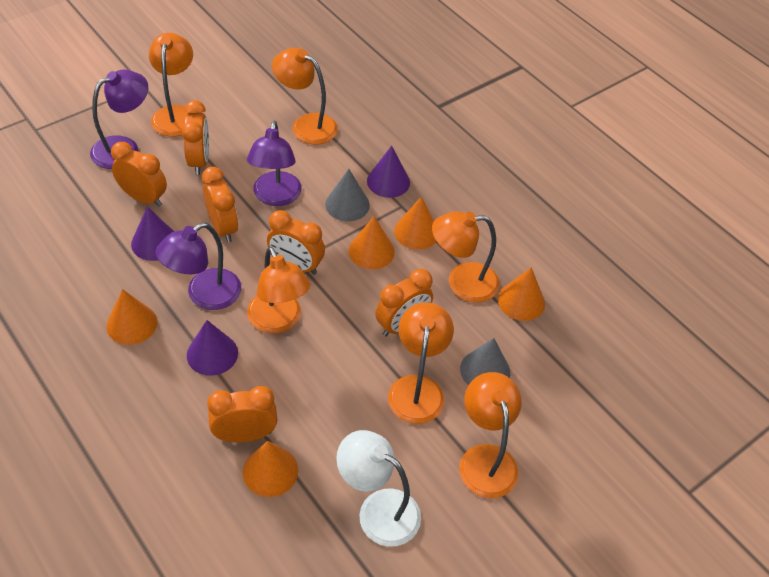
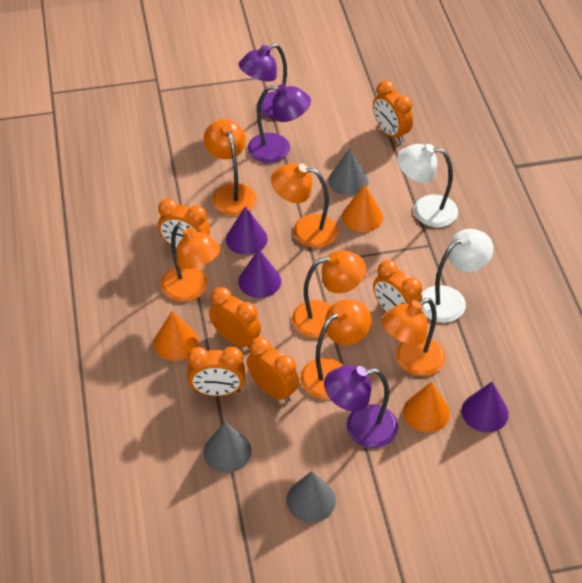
grey cone: 2 -> 3
orange cone: 5 -> 3
white lamp: 1 -> 2

